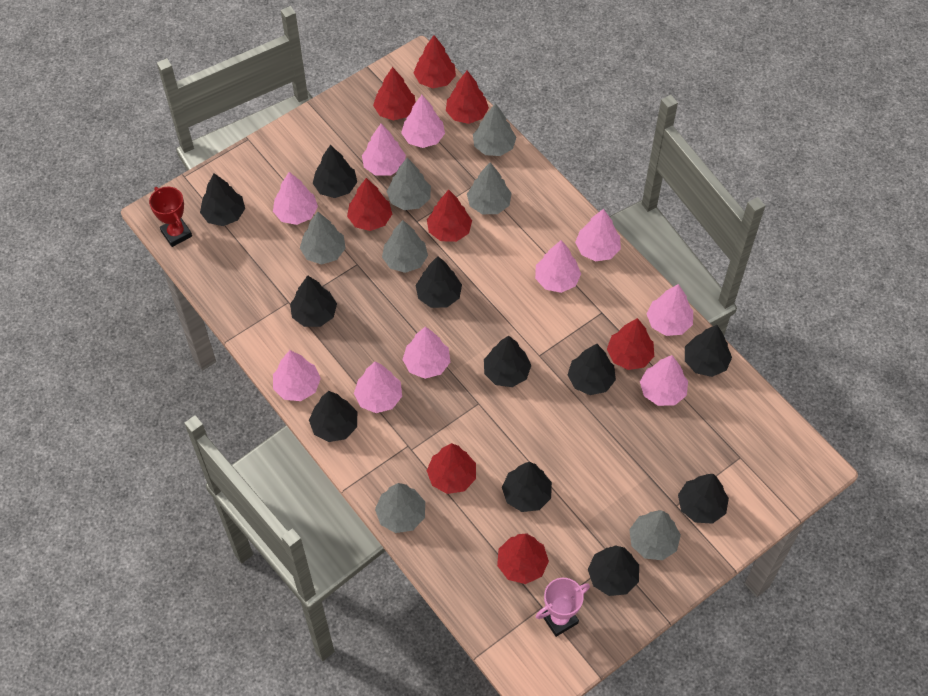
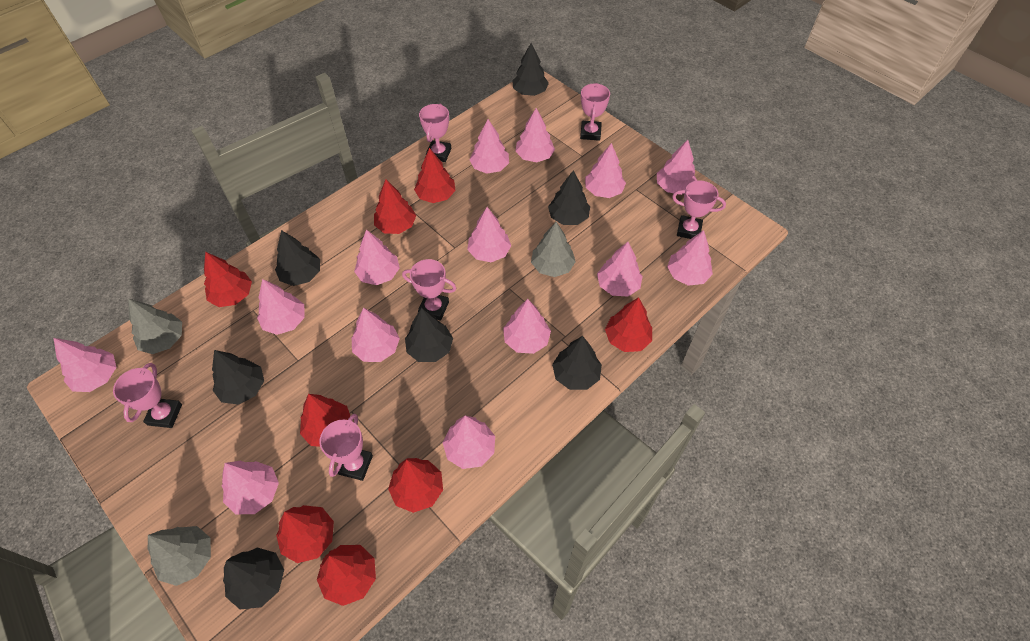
black tree: 11 -> 7
grey tree: 7 -> 3
pink tree: 10 -> 14
pink trophy: 1 -> 6
red trophy: 1 -> 0

